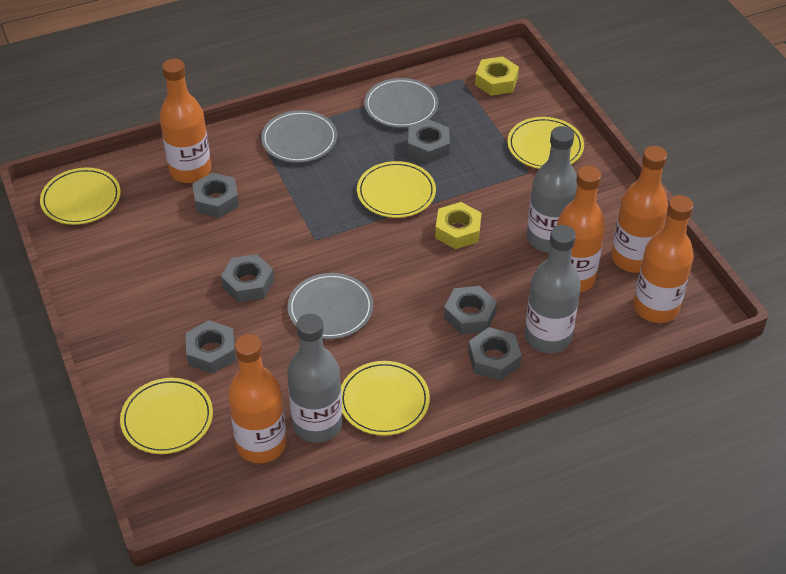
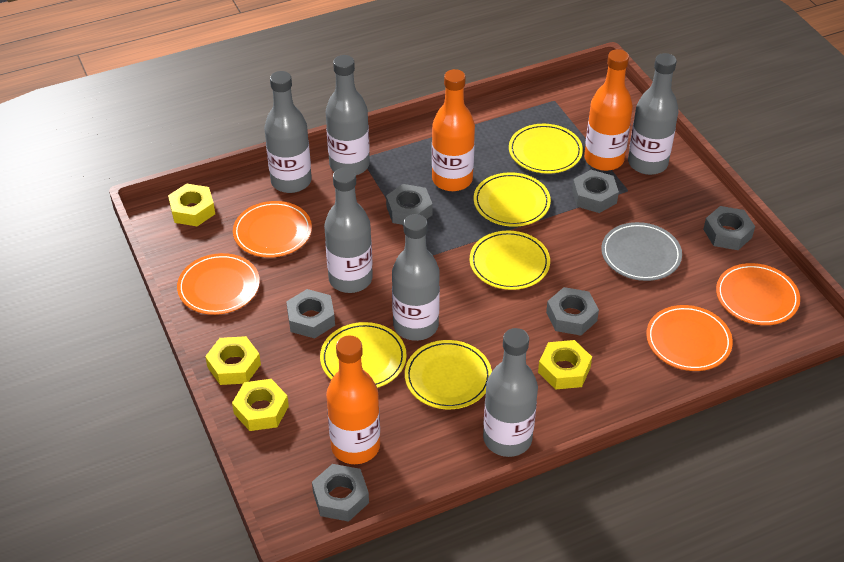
grey bottle: 3 -> 6
grey plate: 3 -> 1
orange bottle: 5 -> 3
orange plate: 0 -> 4
yellow nut: 2 -> 4

